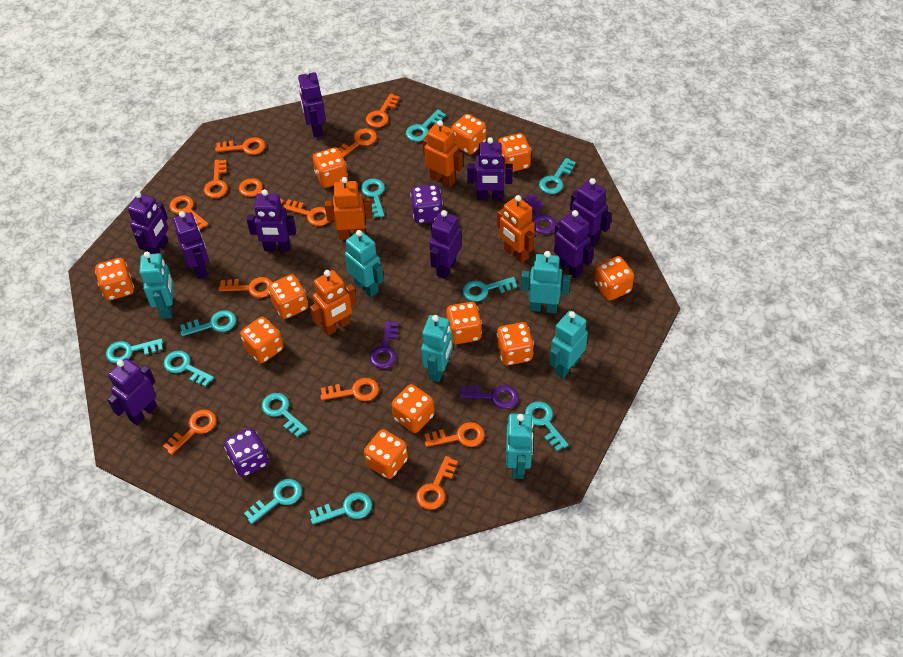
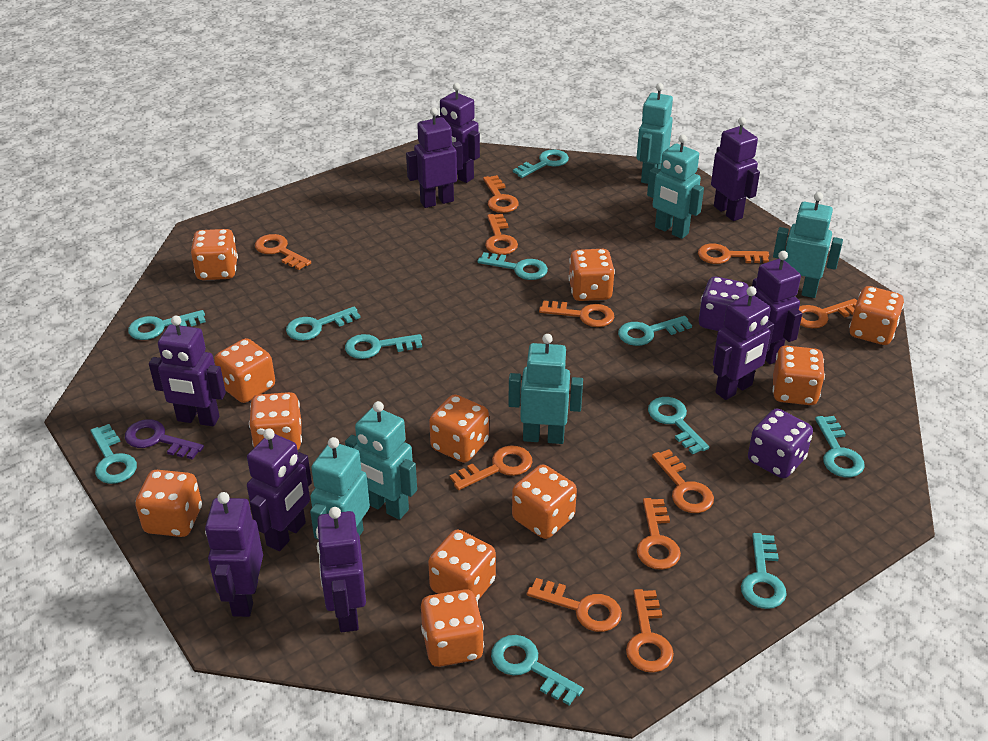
orange key: 12 -> 11
orange robot: 4 -> 0
purple key: 3 -> 1

